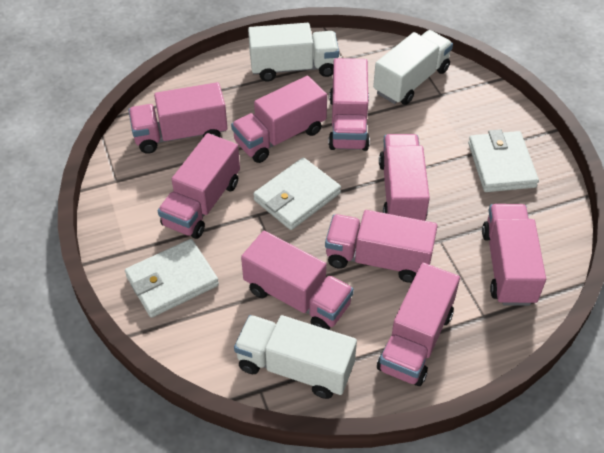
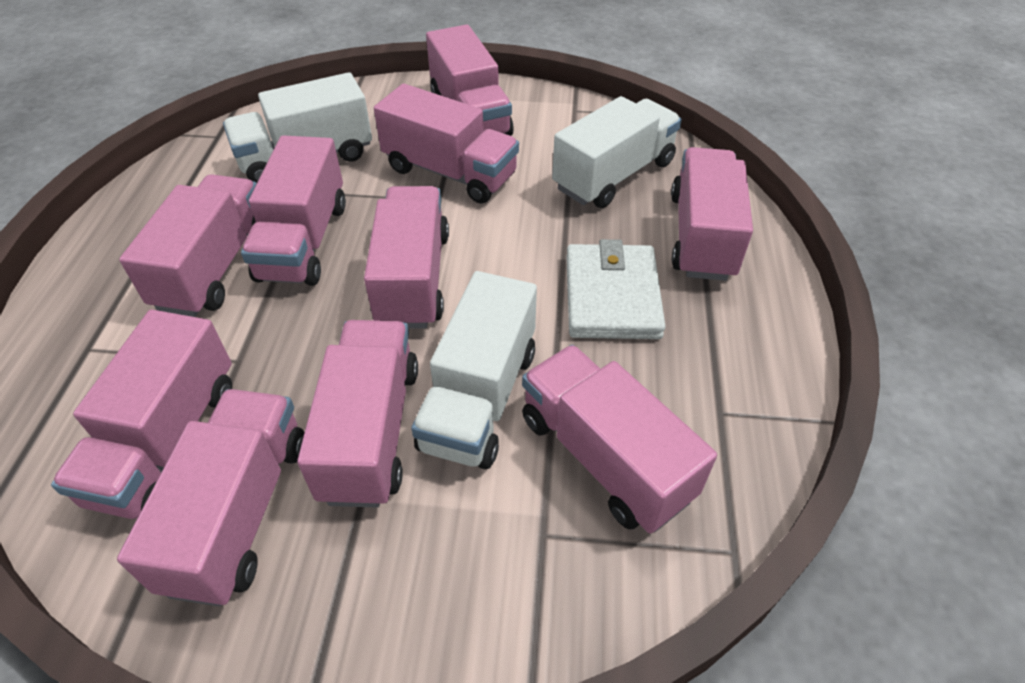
pink truck: 9 -> 10
white wallet: 3 -> 1

